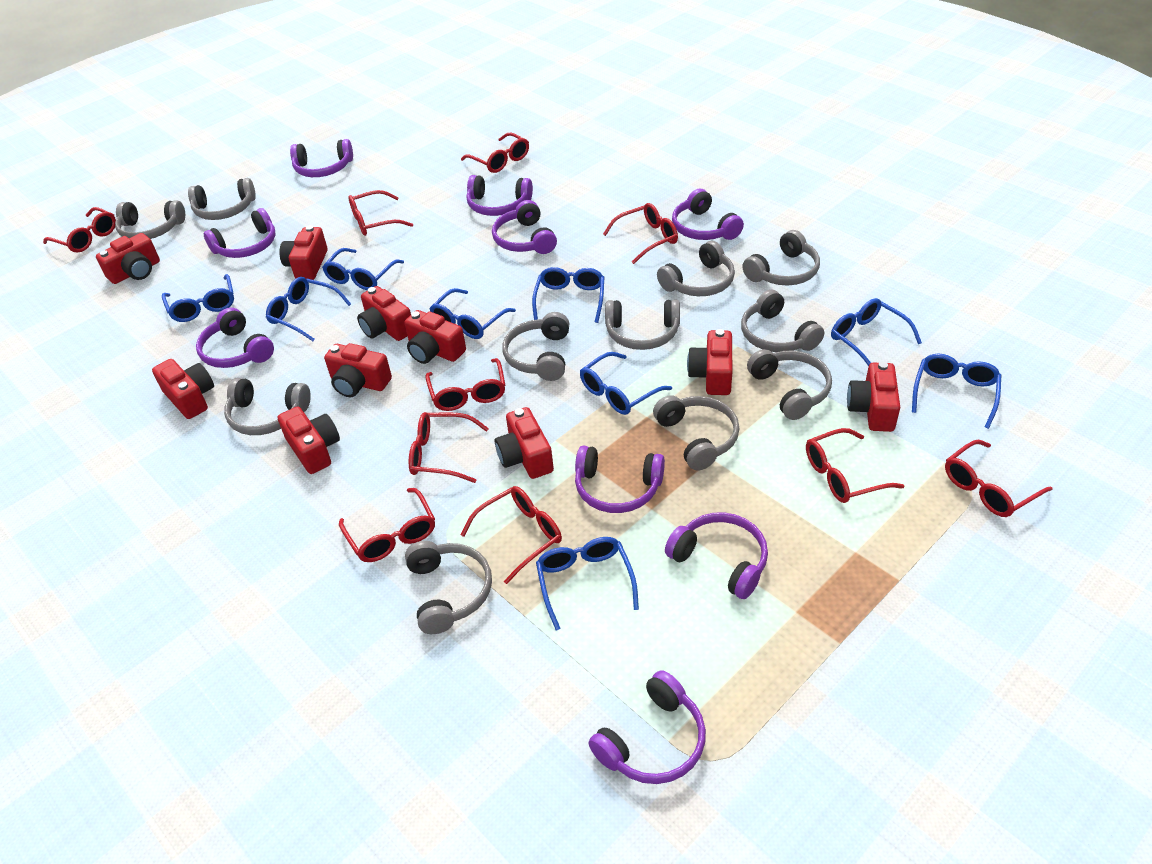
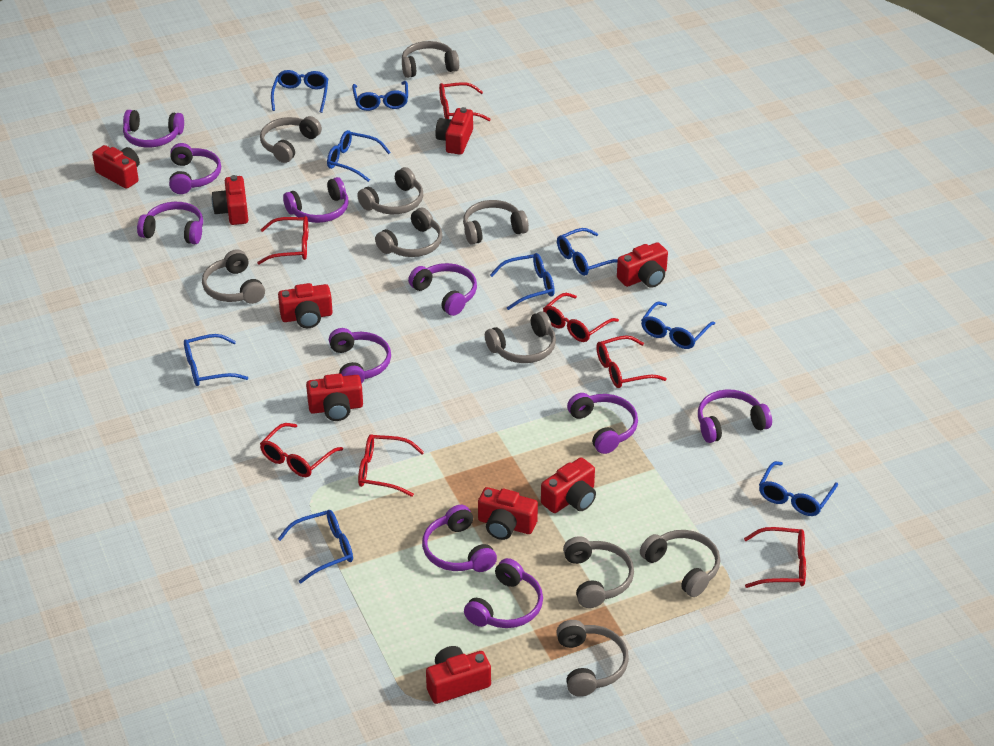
grey headphones: 11 -> 10
purple headphones: 9 -> 10
red camera: 10 -> 9
red glasses: 10 -> 7

